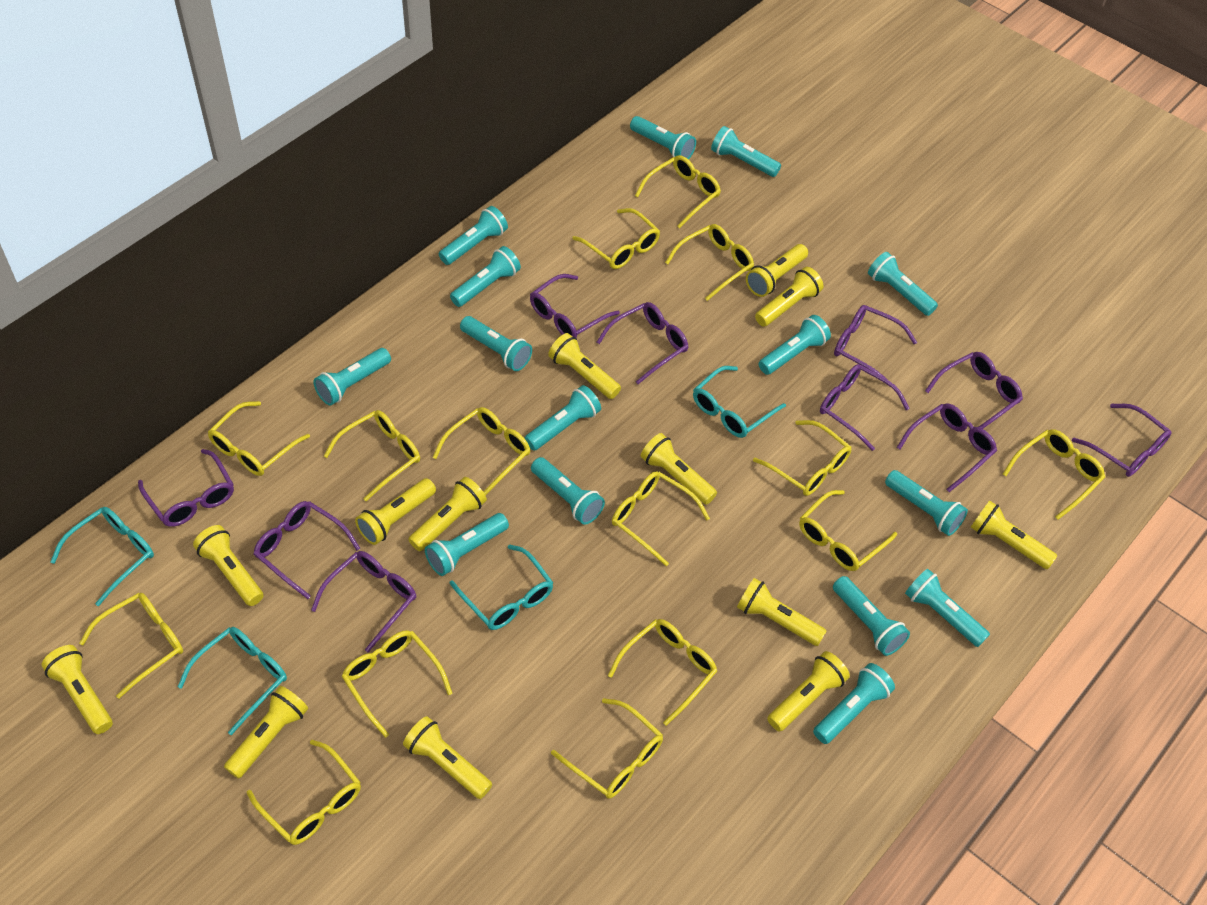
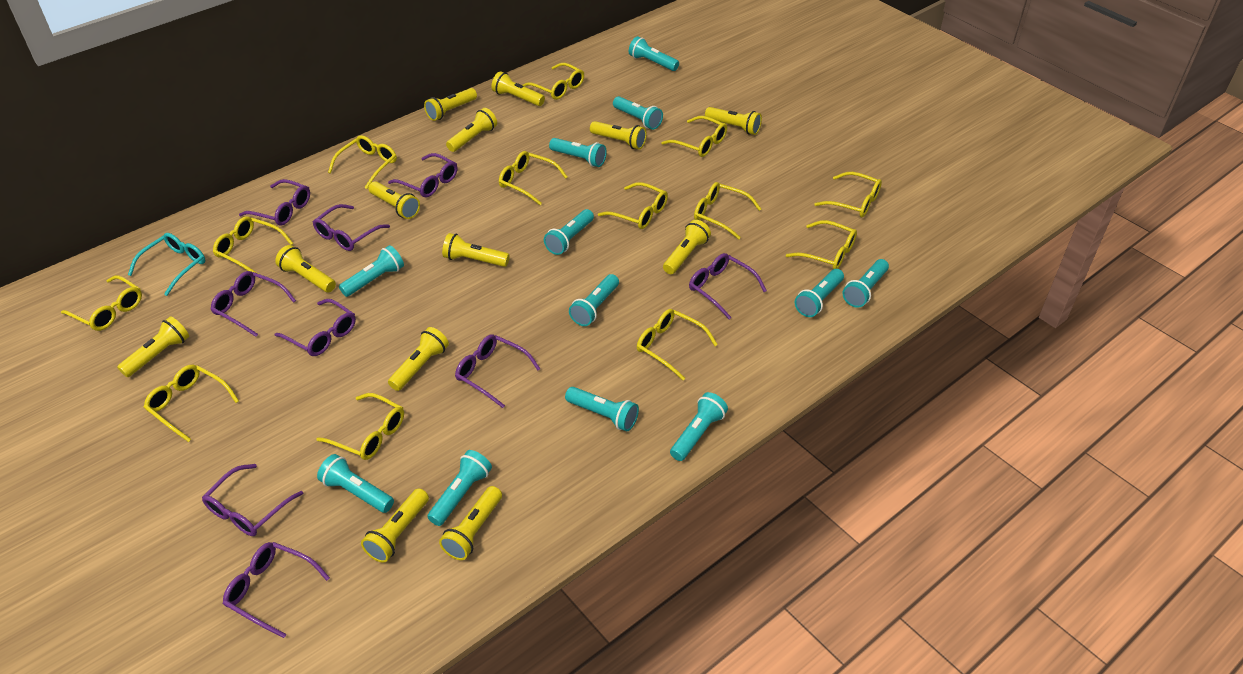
purple glasses: 10 -> 9
turquoise flashlight: 15 -> 12
turquoise glasses: 4 -> 1
yellow glasses: 15 -> 13

